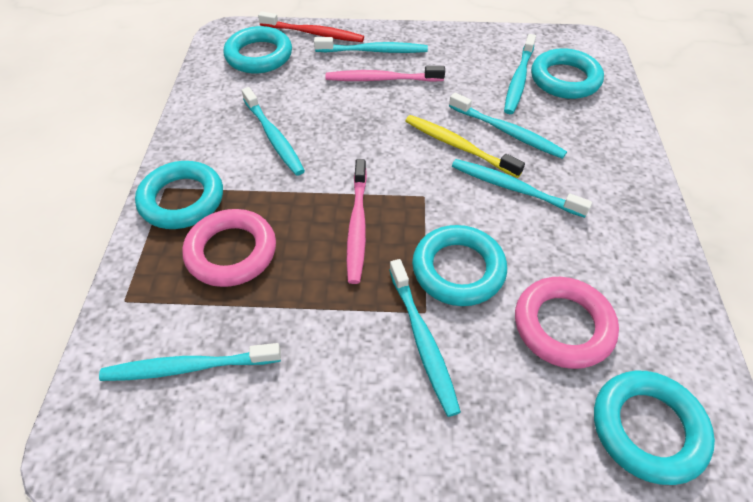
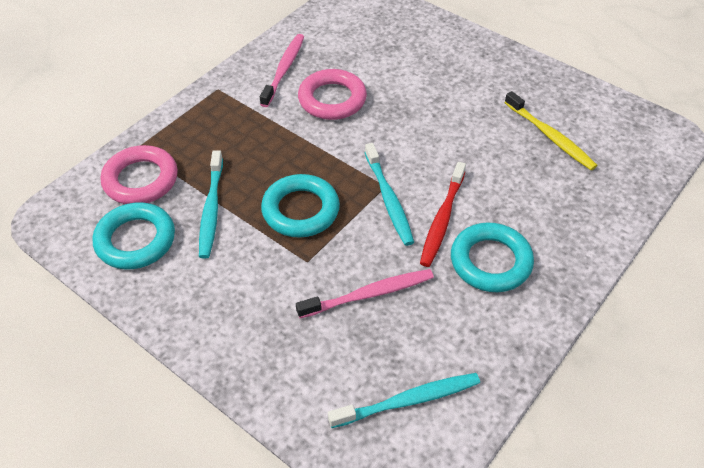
turquoise ring: 5 -> 3
turquoise toothbrush: 7 -> 3

